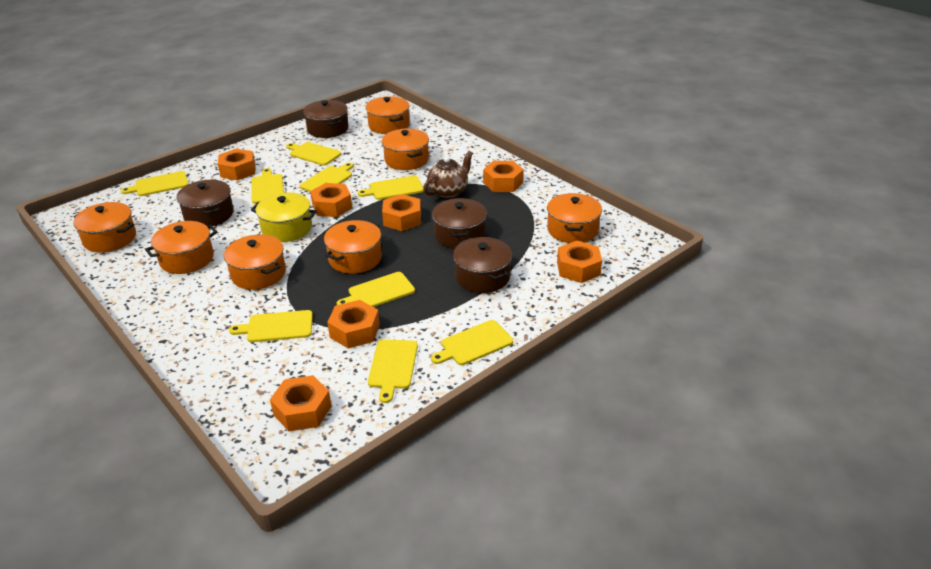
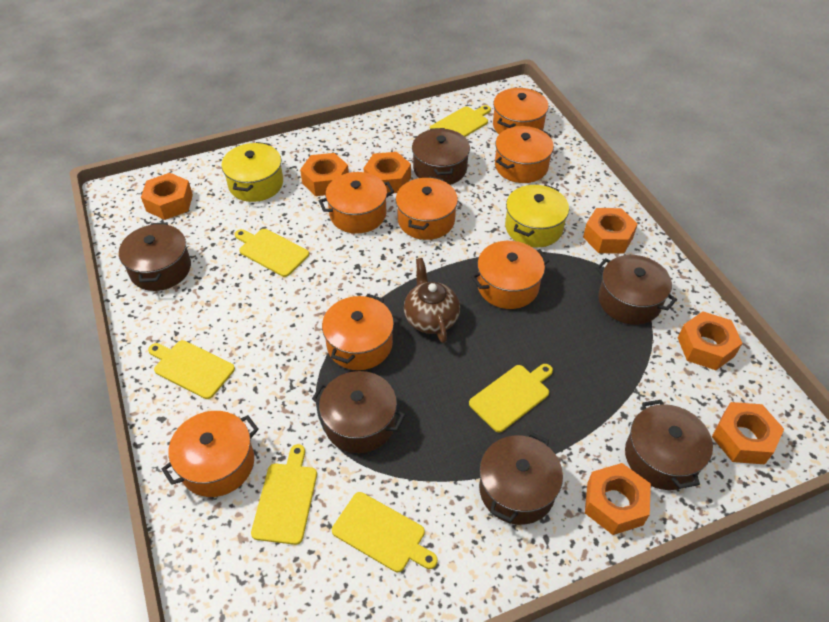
brown pot: 4 -> 6
yellow cutting board: 9 -> 6
yellow pot: 1 -> 2

